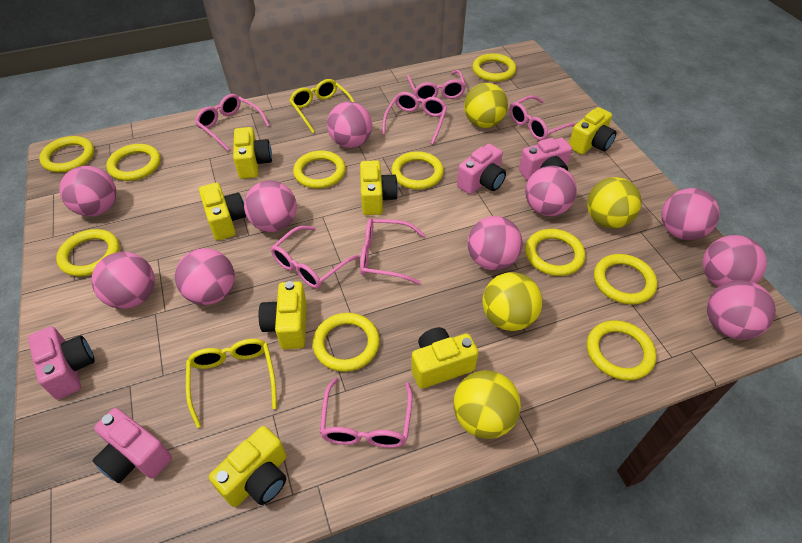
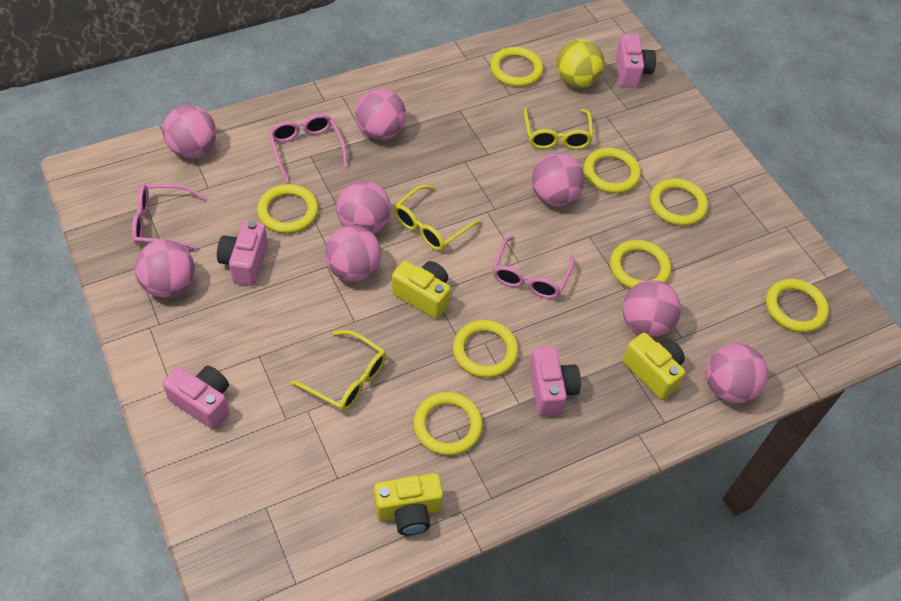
pink ball: 10 -> 8
pink glasses: 7 -> 3
yellow ball: 4 -> 1
yellow camera: 7 -> 3
yellow glasses: 2 -> 3
yellow ring: 10 -> 8

